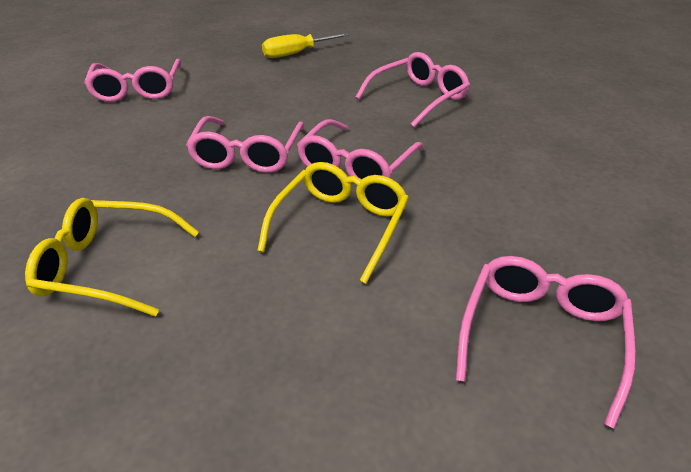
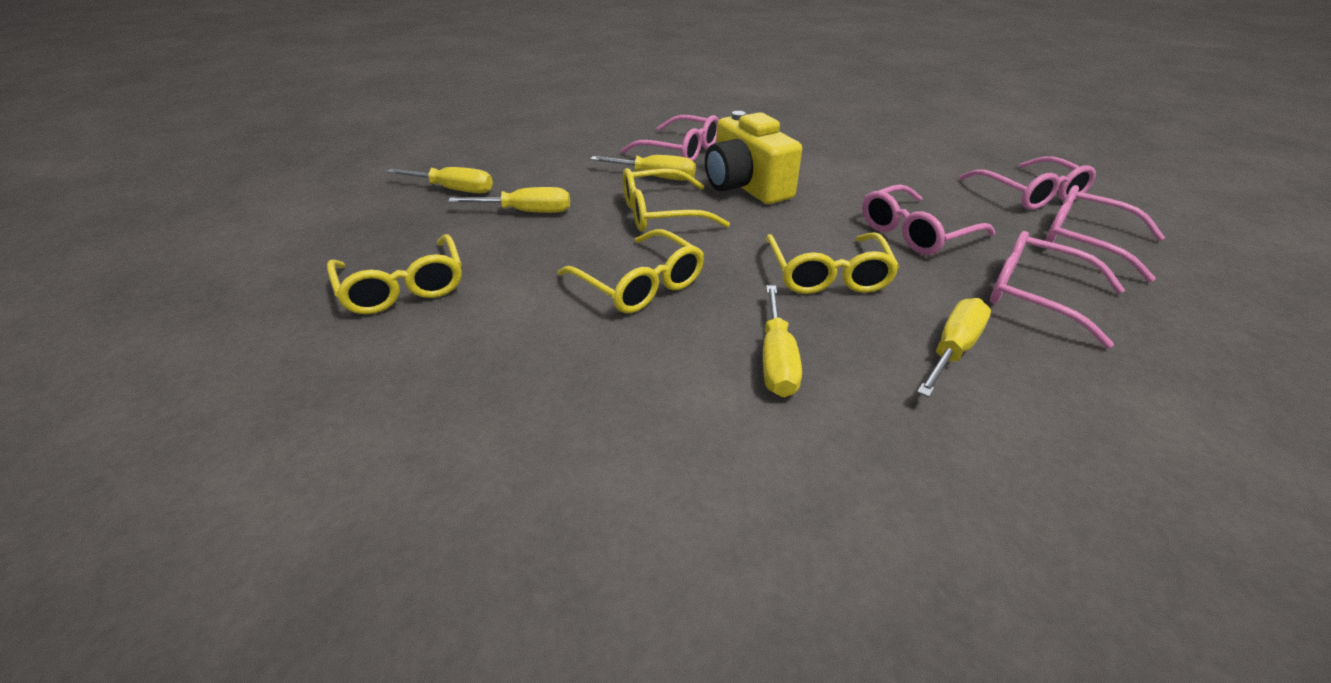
yellow camera: 0 -> 1
yellow glasses: 2 -> 4
yellow screwdriver: 1 -> 5

